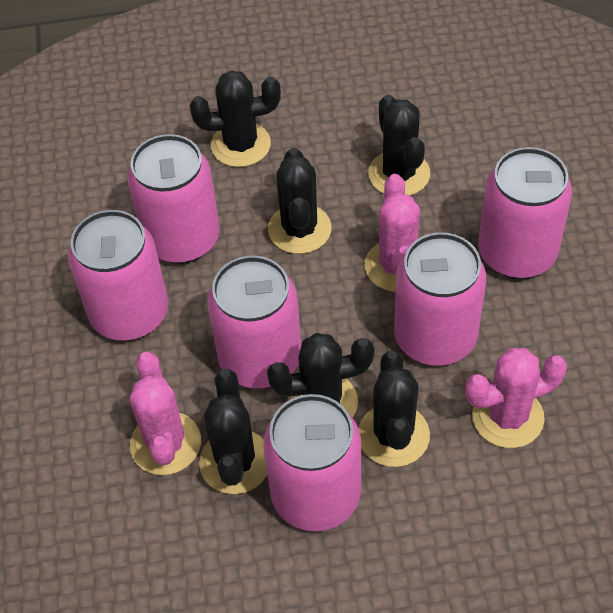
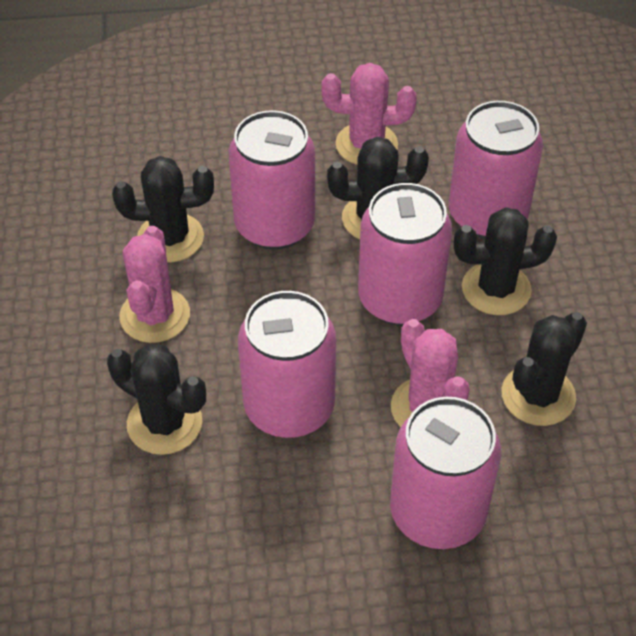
black cactus: 6 -> 5
pink can: 6 -> 5

